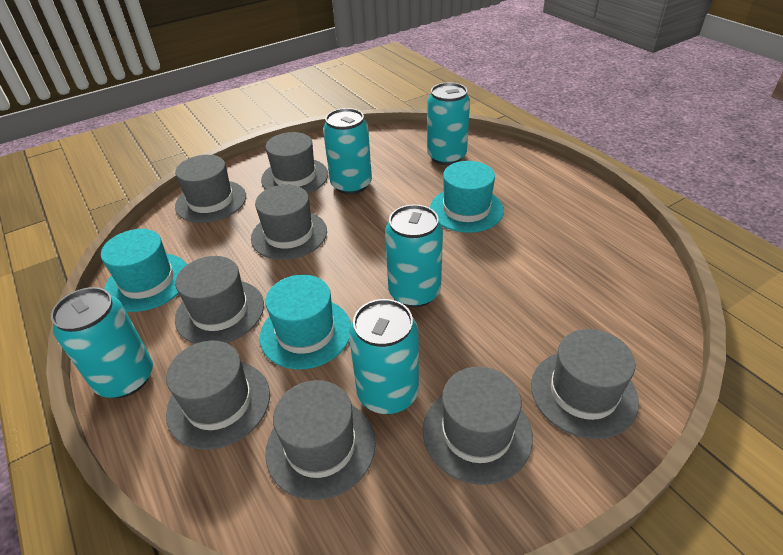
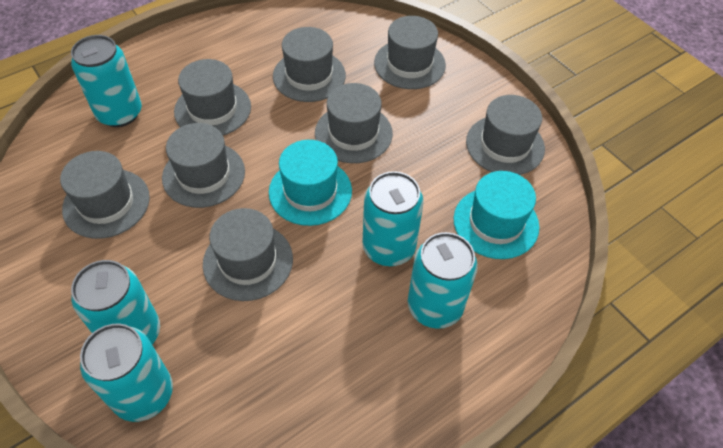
turquoise hat: 3 -> 2

